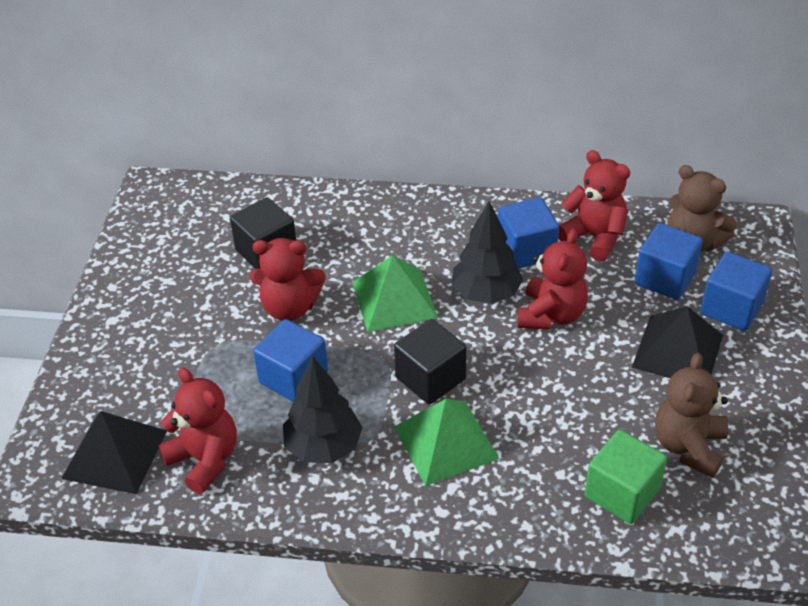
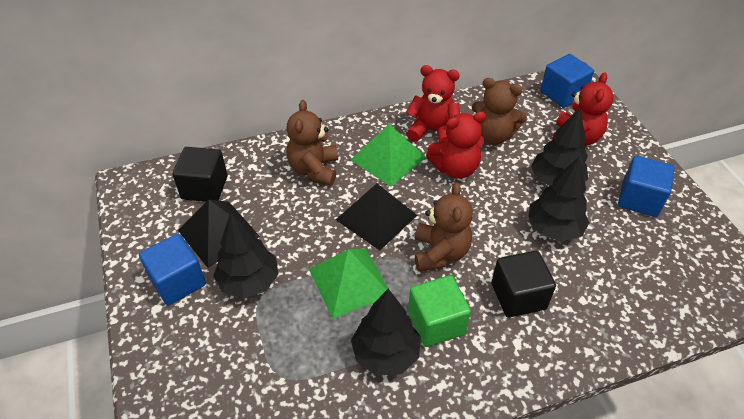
black tree: 2 -> 4
blue cube: 4 -> 3
brown teddy bear: 2 -> 3
red teddy bear: 4 -> 3

